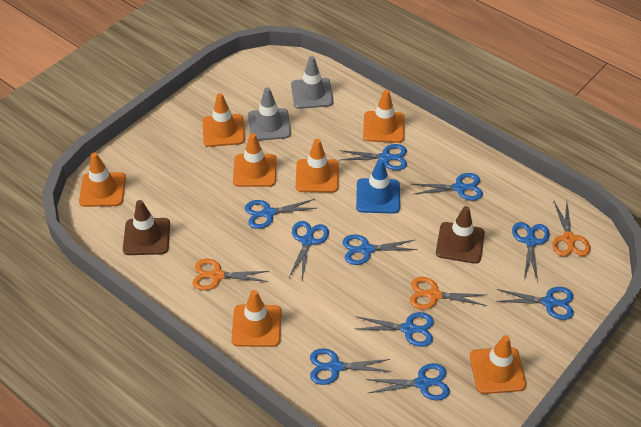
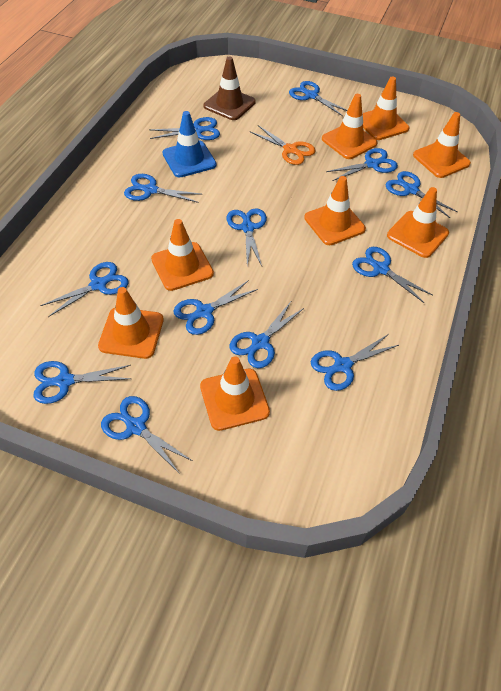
blue scissors: 10 -> 13
brown traffic cone: 2 -> 1
grey traffic cone: 2 -> 0
orange scissors: 3 -> 1
orange traffic cone: 7 -> 8

